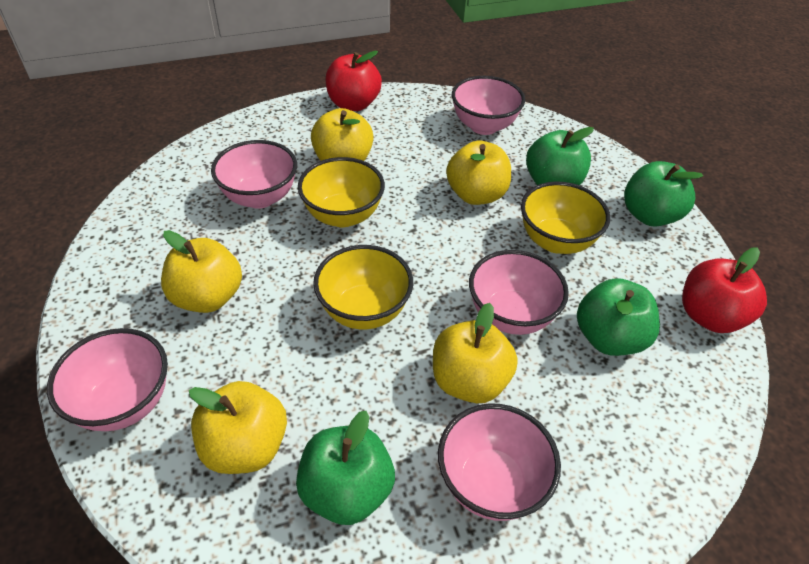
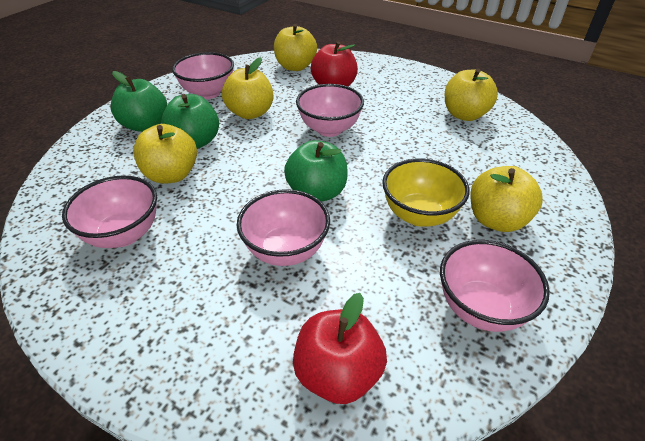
green apple: 4 -> 3
yellow bowl: 3 -> 1

